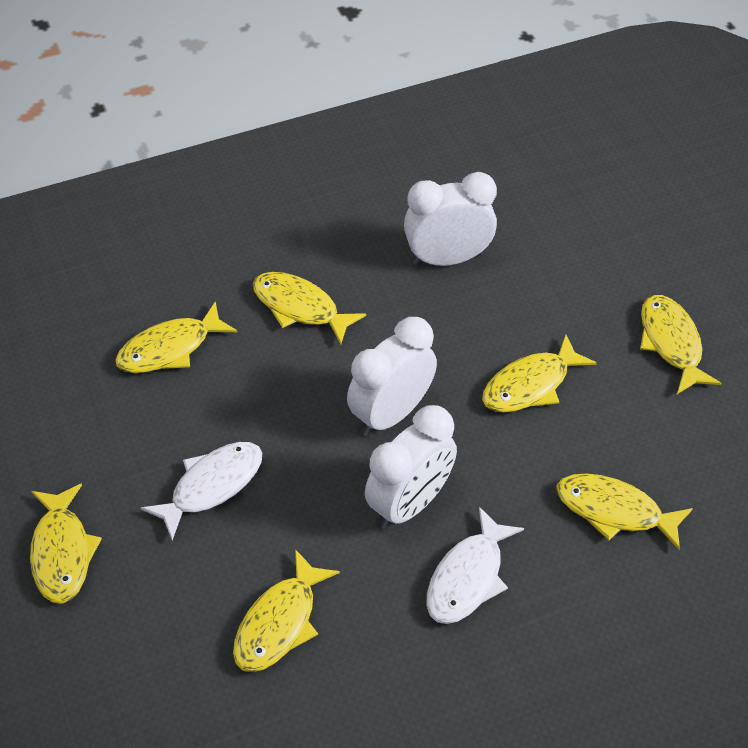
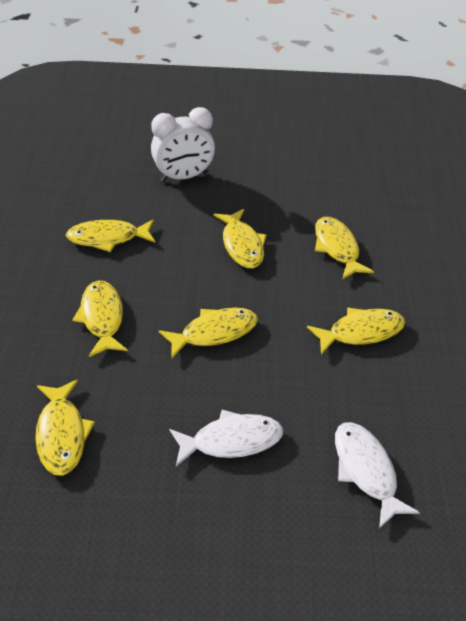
white clock: 3 -> 1

